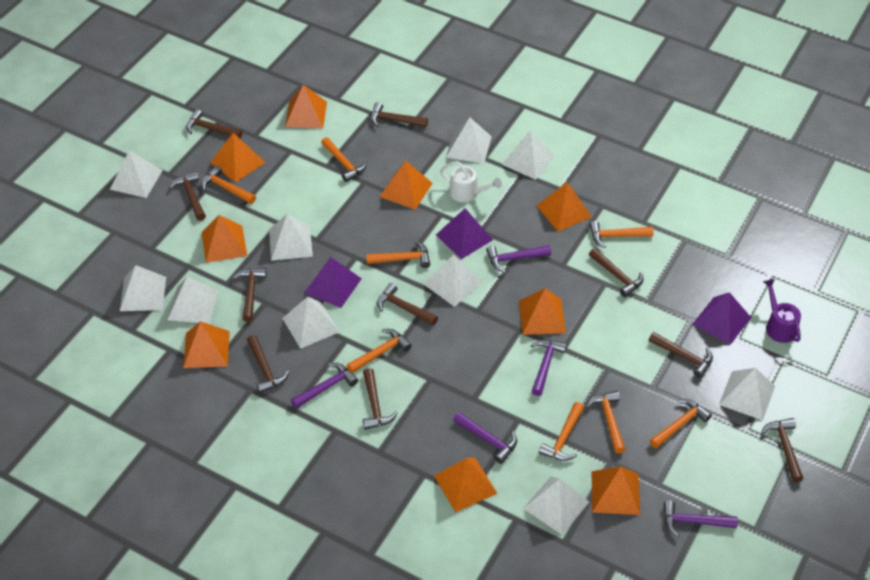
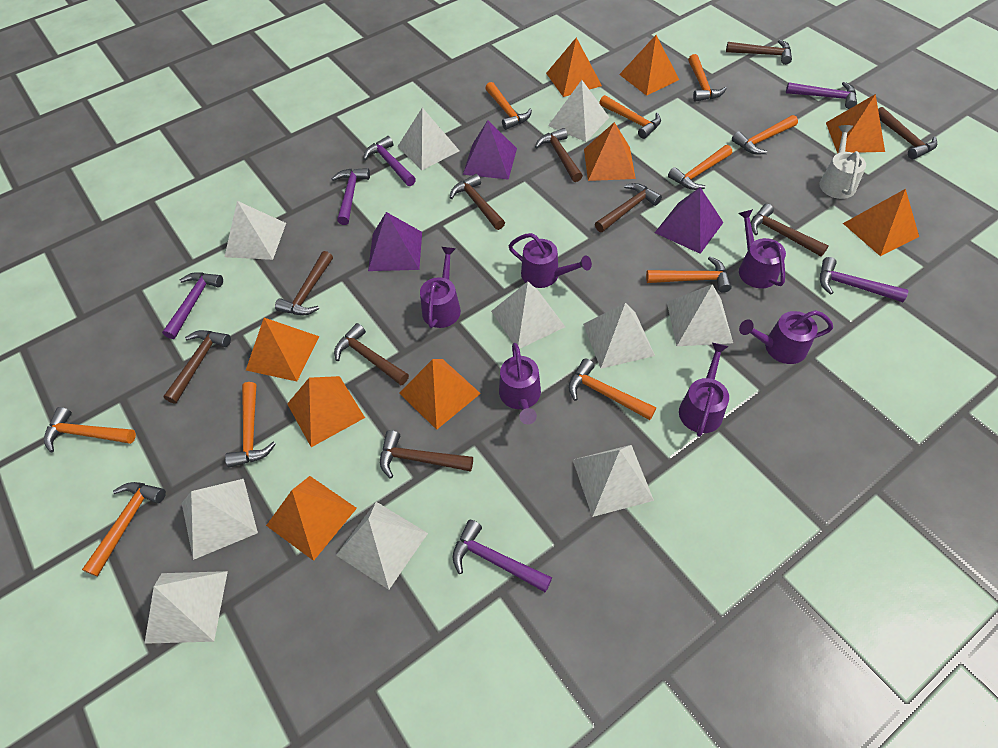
orange hammer: 8 -> 10
purple hammer: 5 -> 6
purple watering can: 1 -> 6

